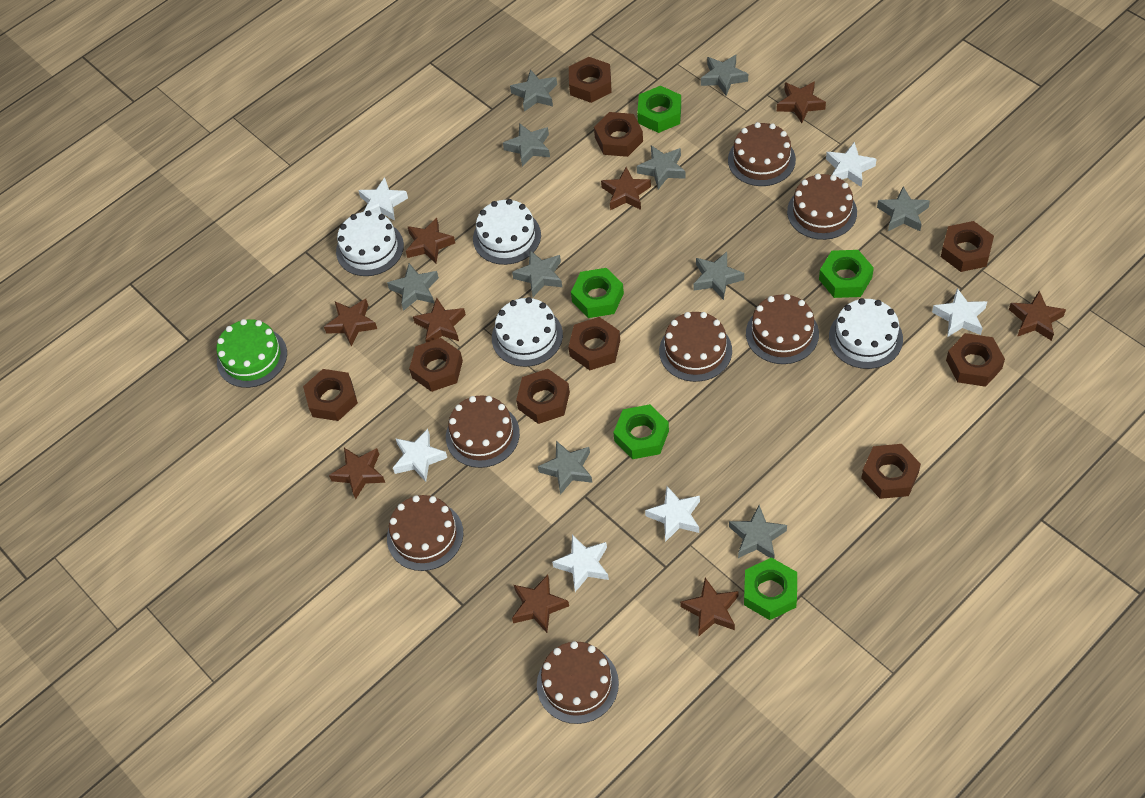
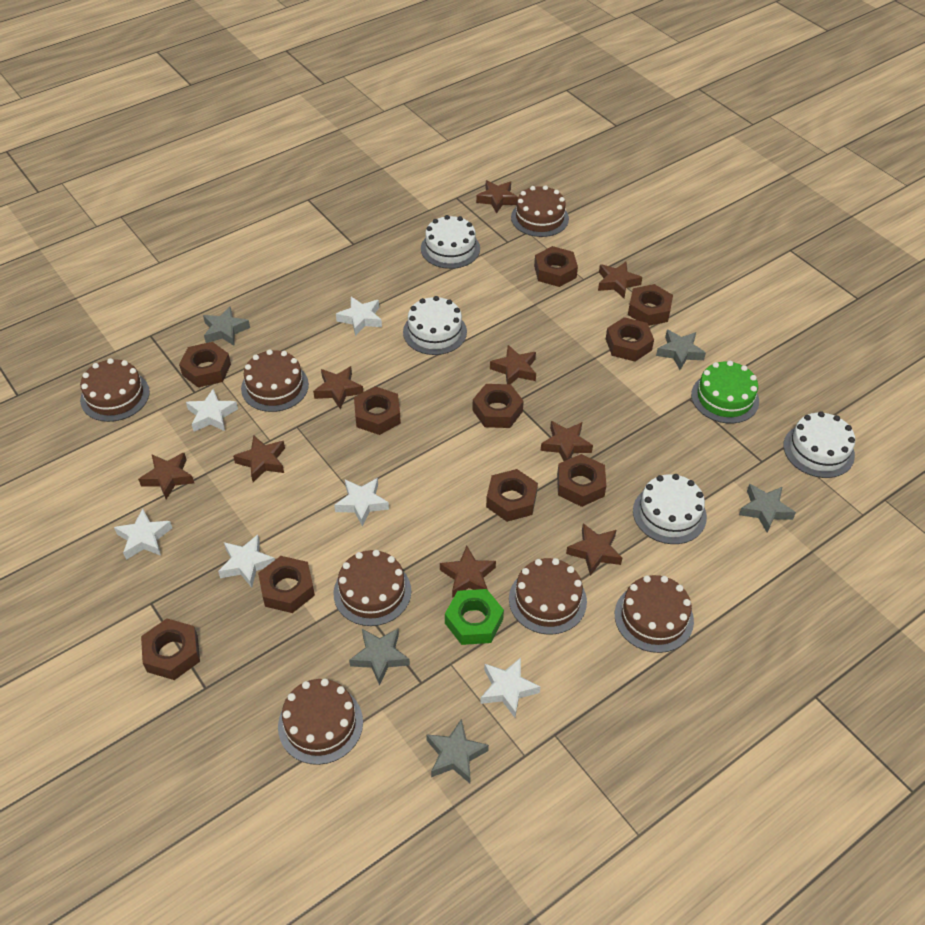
brown nut: 9 -> 10
green nut: 5 -> 1
grey star: 10 -> 5

